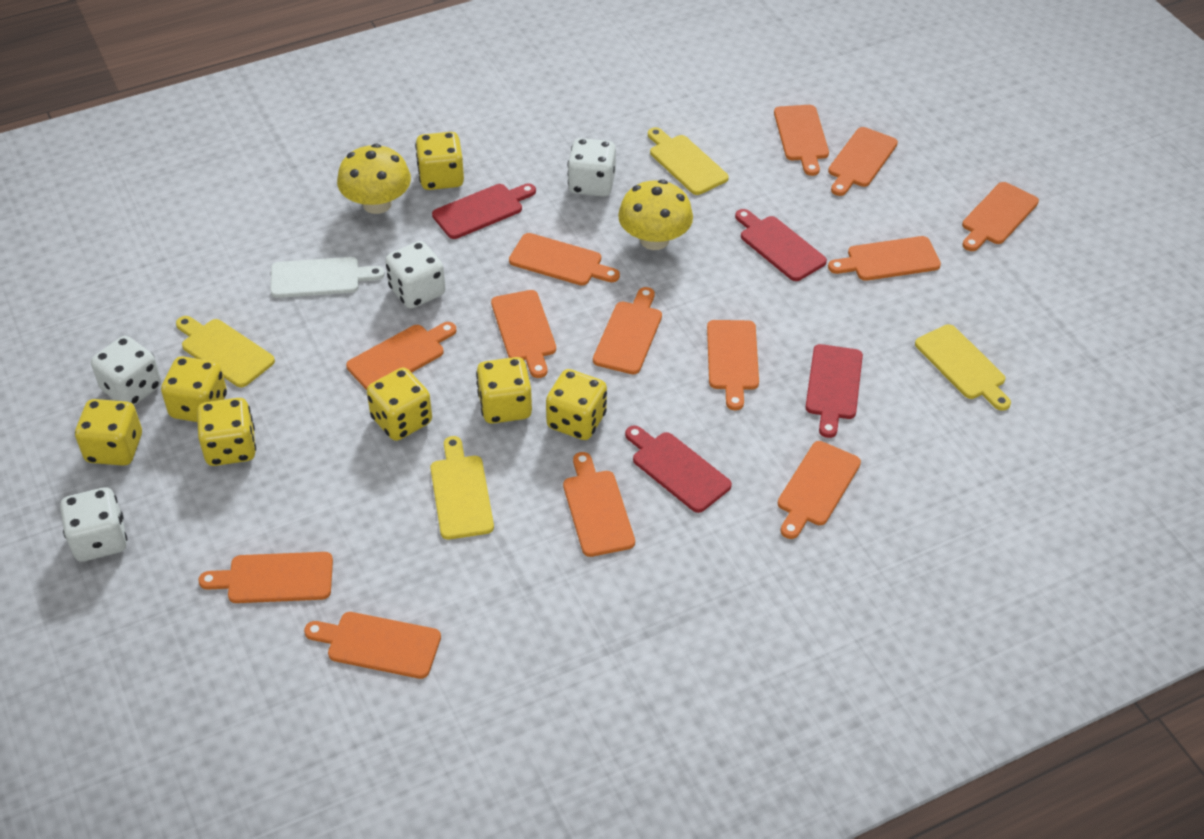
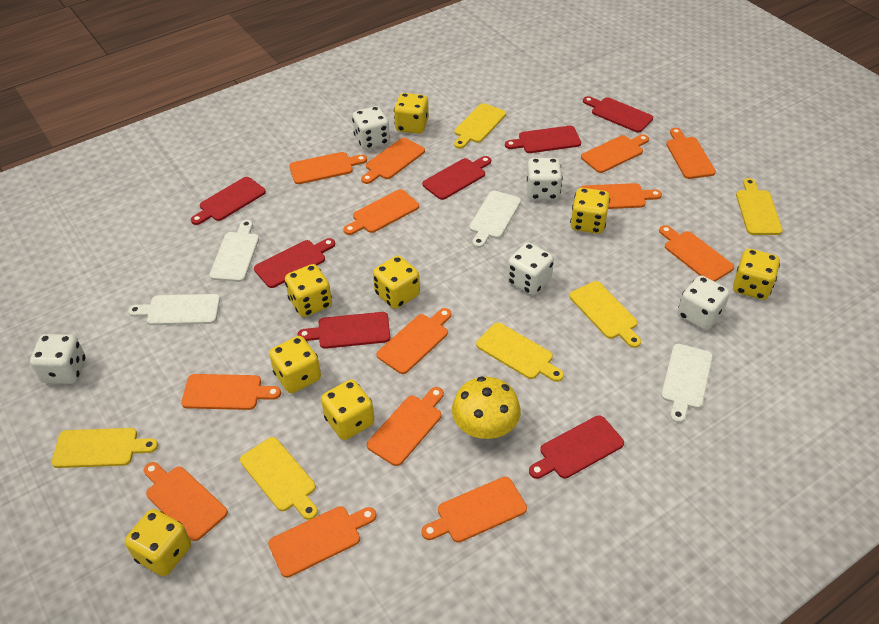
red cutting board: 4 -> 7
white cutting board: 1 -> 4
white dice: 4 -> 5
yellow cutting board: 4 -> 6
yellow dice: 7 -> 8
yellow mushroom: 2 -> 1

